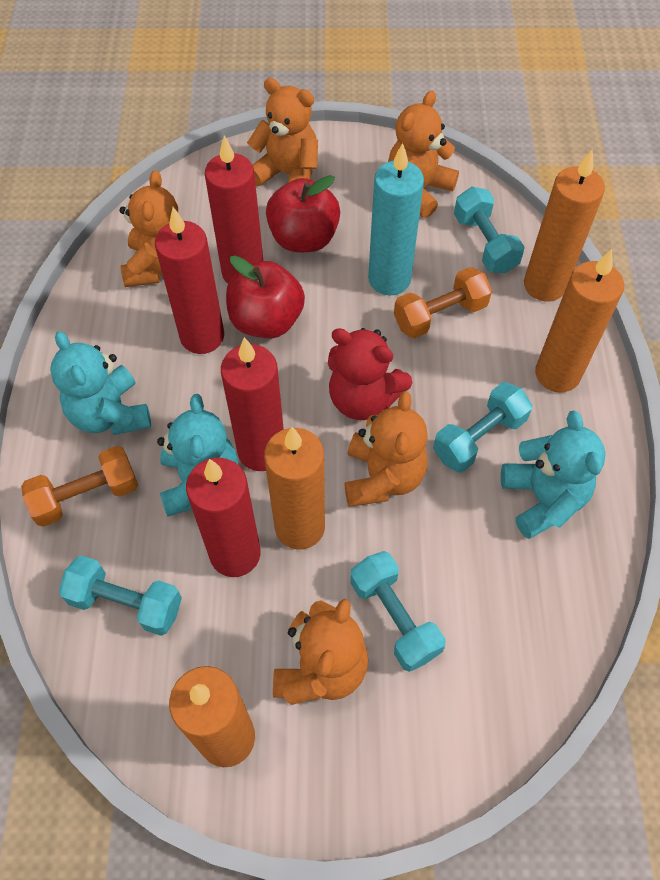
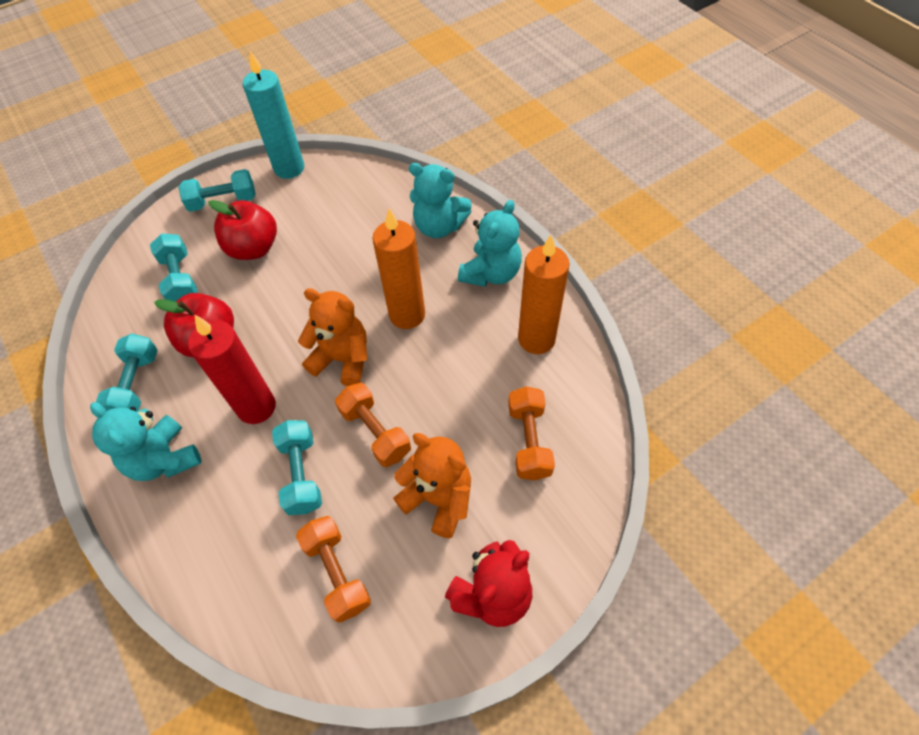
orange candle: 4 -> 2
orange dumbbell: 2 -> 3
orange teddy bear: 5 -> 2
red candle: 4 -> 1

